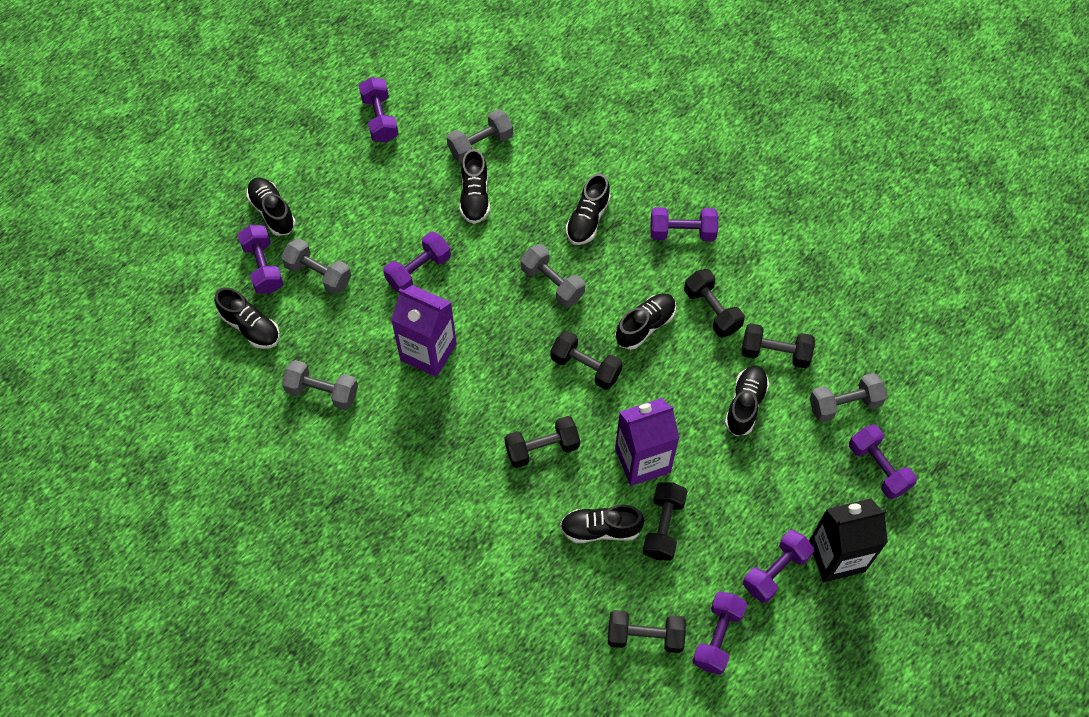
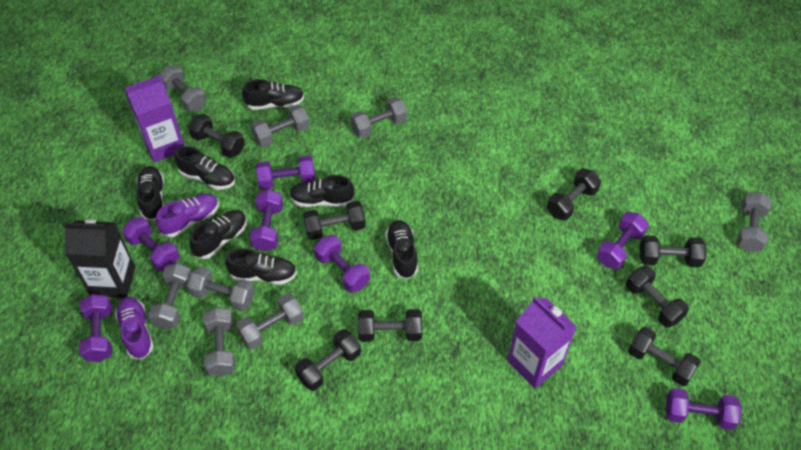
black dumbbell: 6 -> 8
grey dumbbell: 5 -> 8
purple shoe: 0 -> 2

